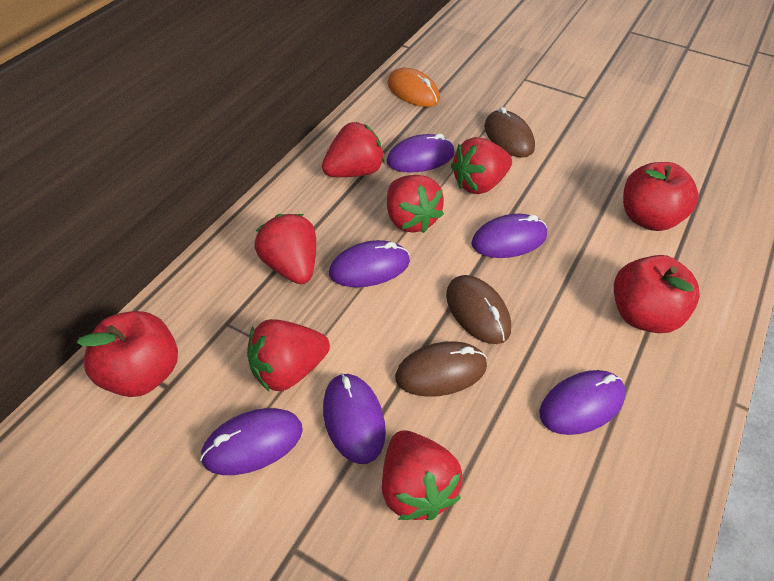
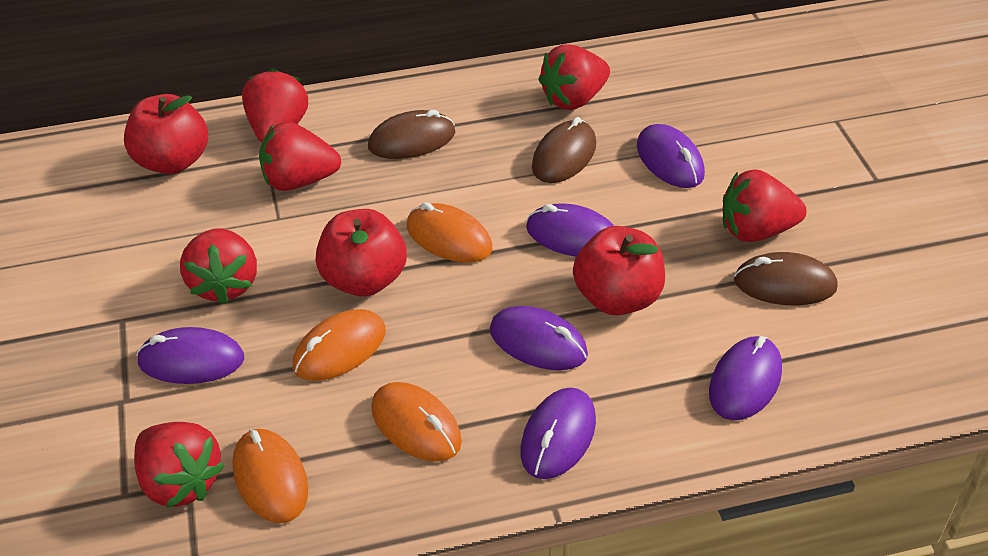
orange mouse: 1 -> 4

